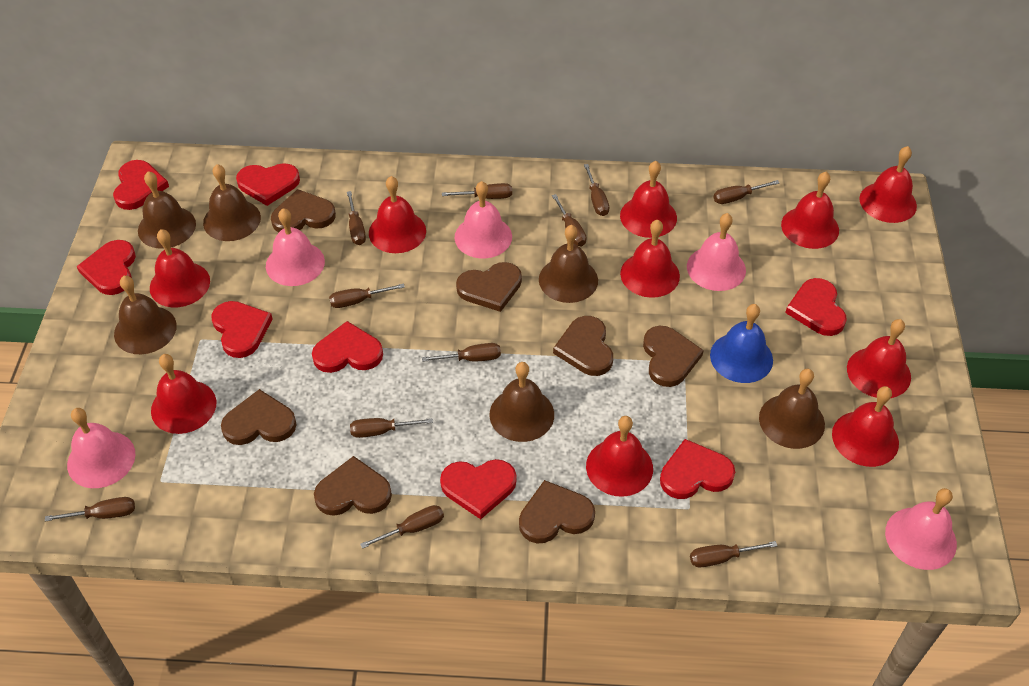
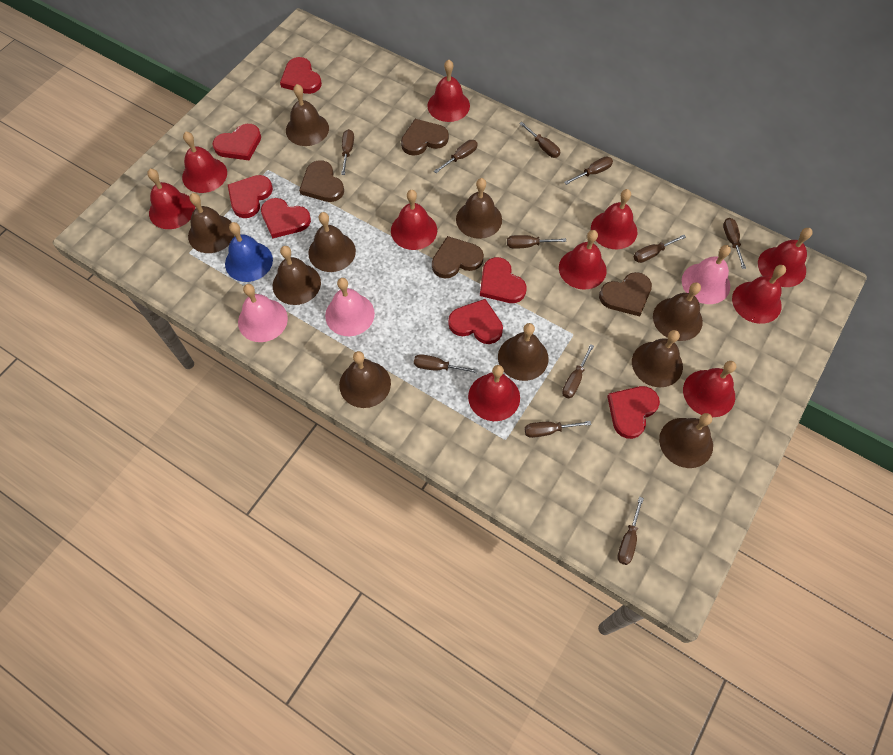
brown bell: 6 -> 10
brown heart: 7 -> 4
pink bell: 5 -> 3
red heart: 8 -> 7

